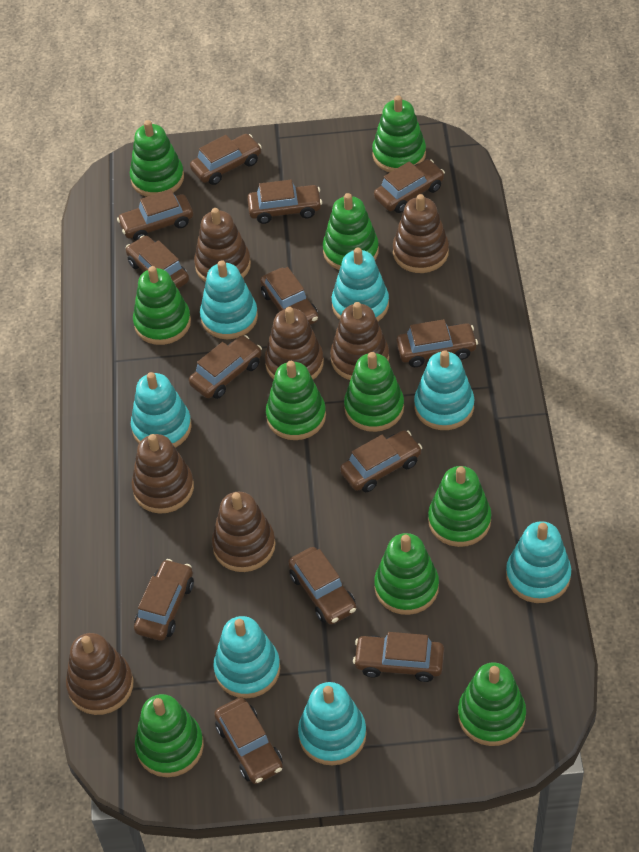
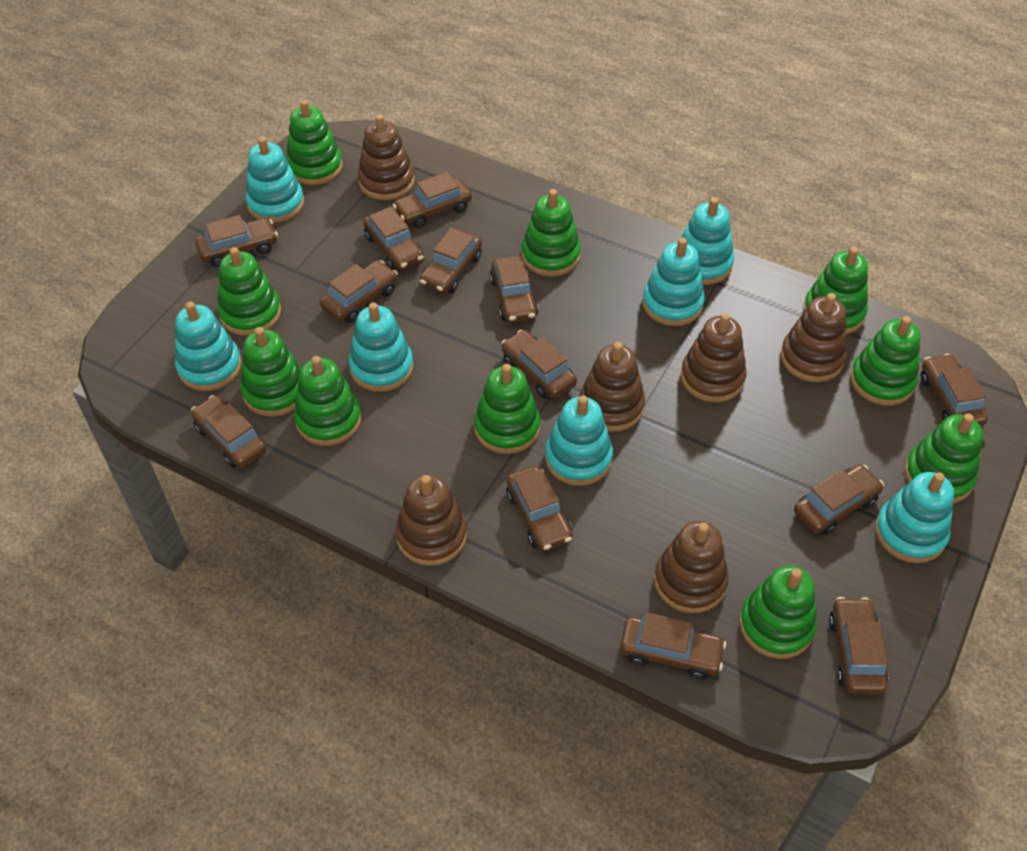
brown stacking toy: 7 -> 6

